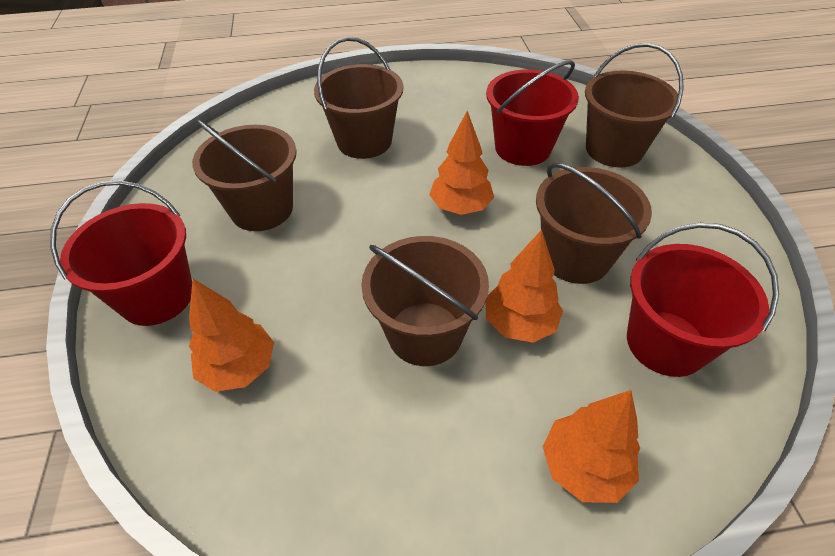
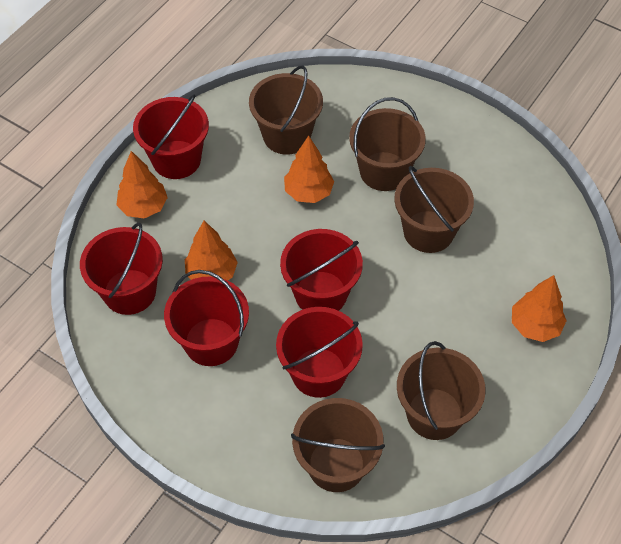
red bucket: 3 -> 5

